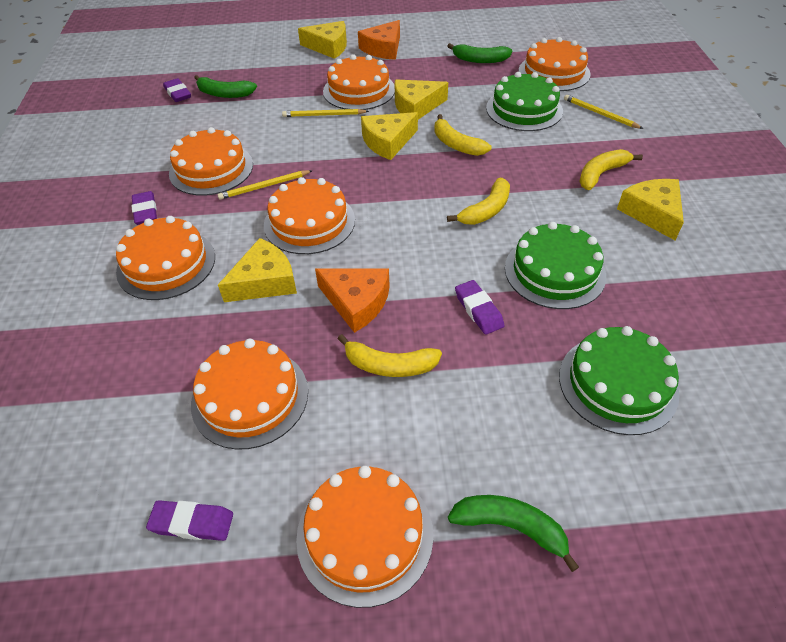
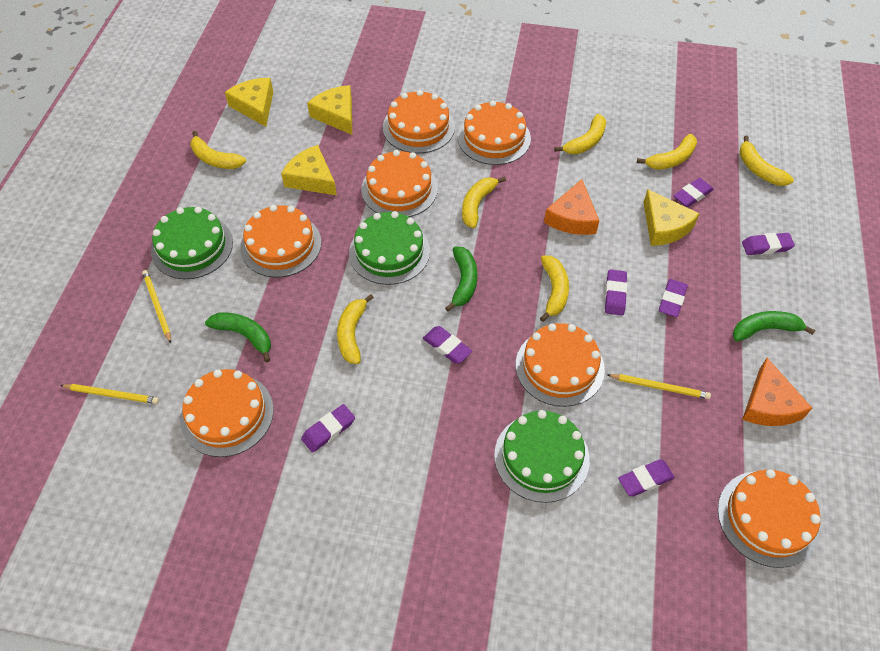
purple eraser: 4 -> 7
yellow banana: 4 -> 7
yellow cheese: 5 -> 4

